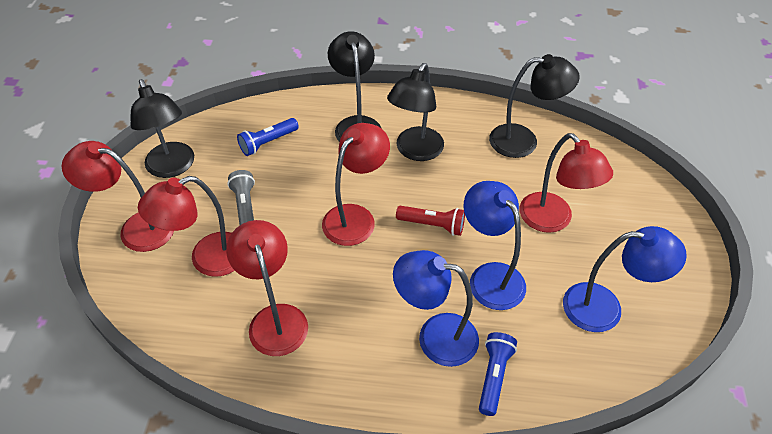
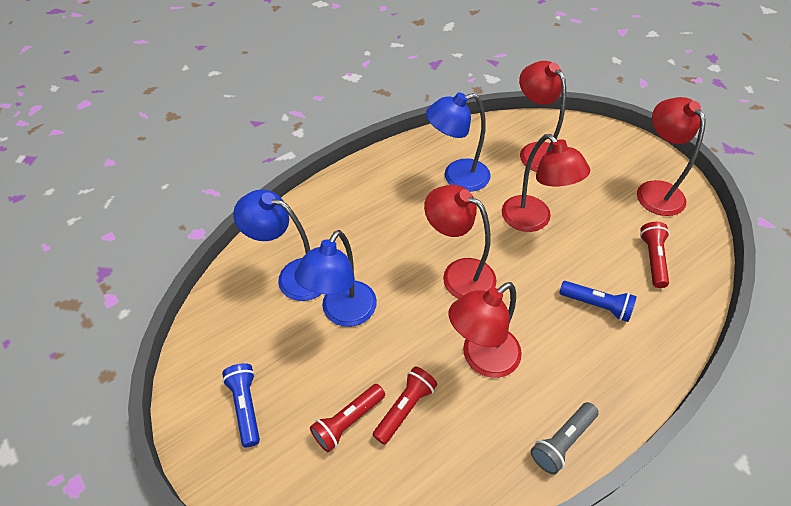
black lamp: 4 -> 0
red flashlight: 1 -> 3

